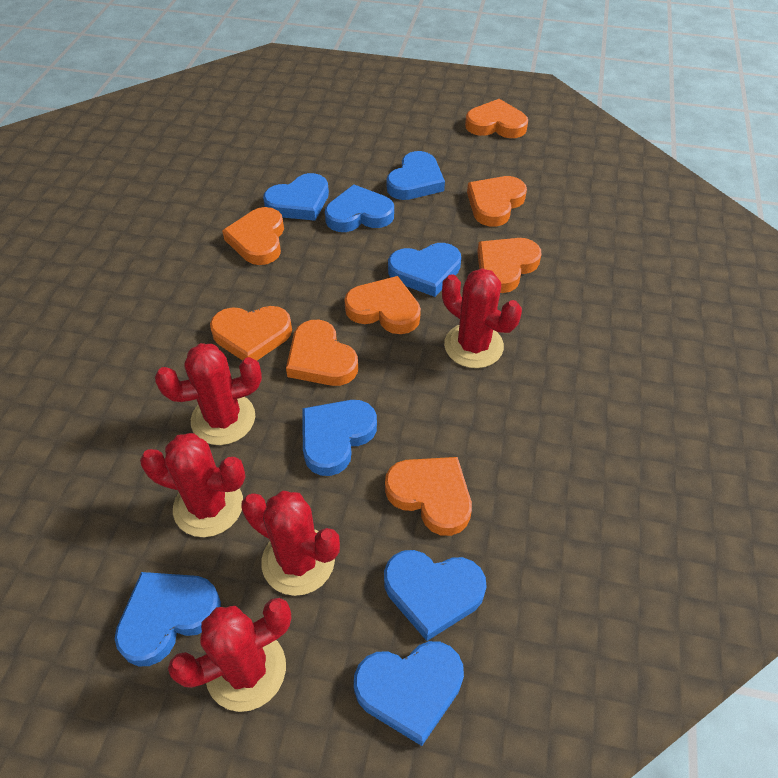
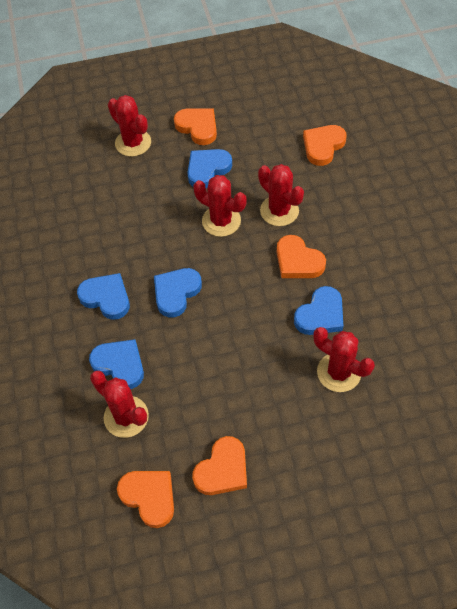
blue heart: 8 -> 5
orange heart: 8 -> 5

